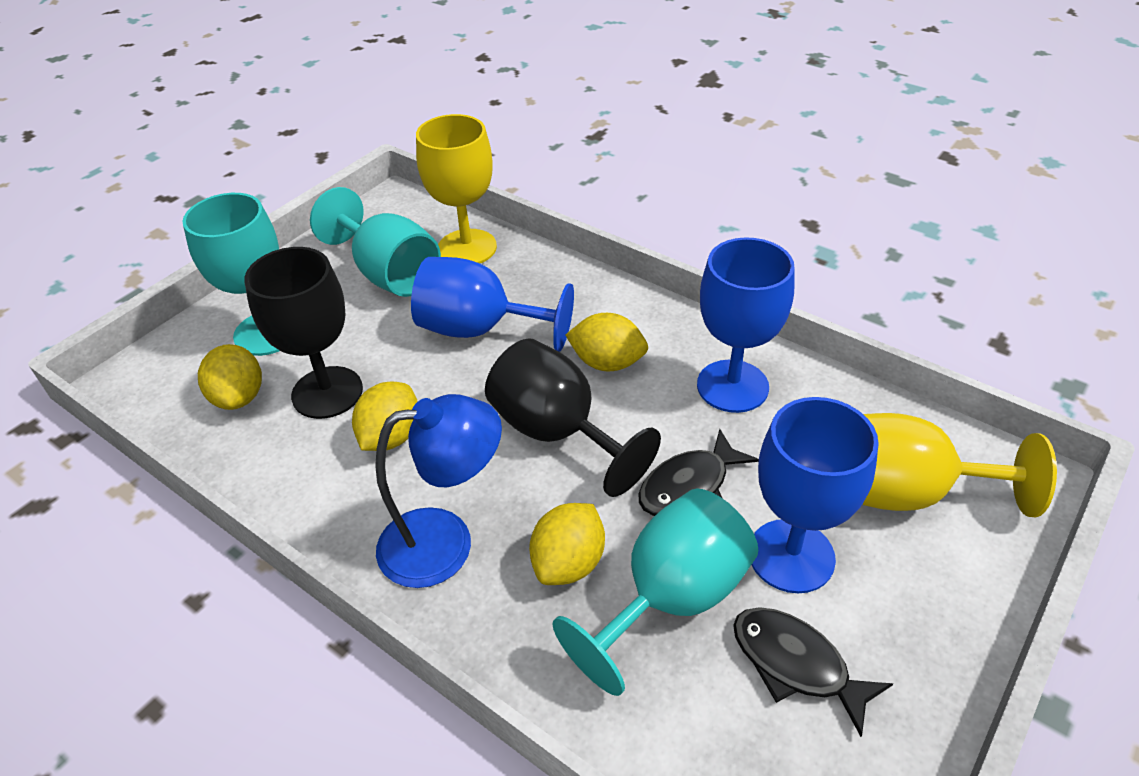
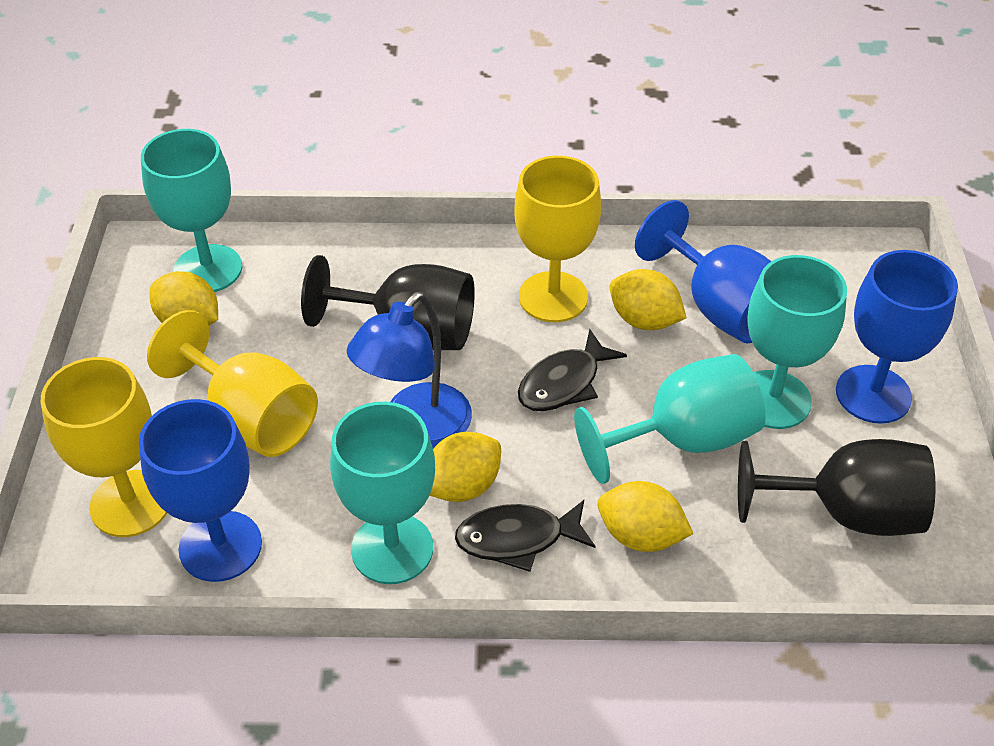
turquoise goblet: 3 -> 4
yellow goblet: 2 -> 3

